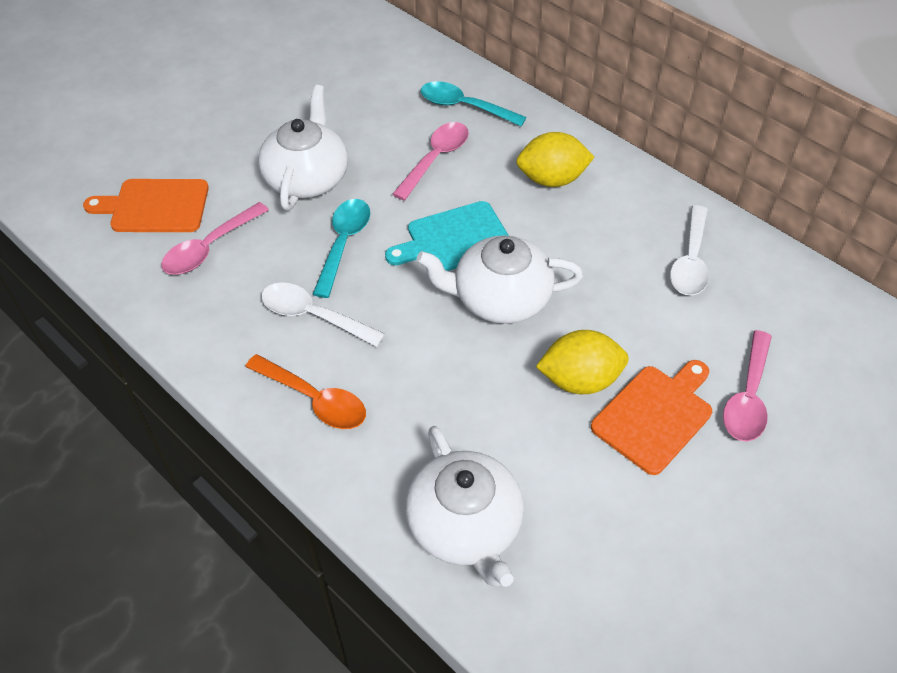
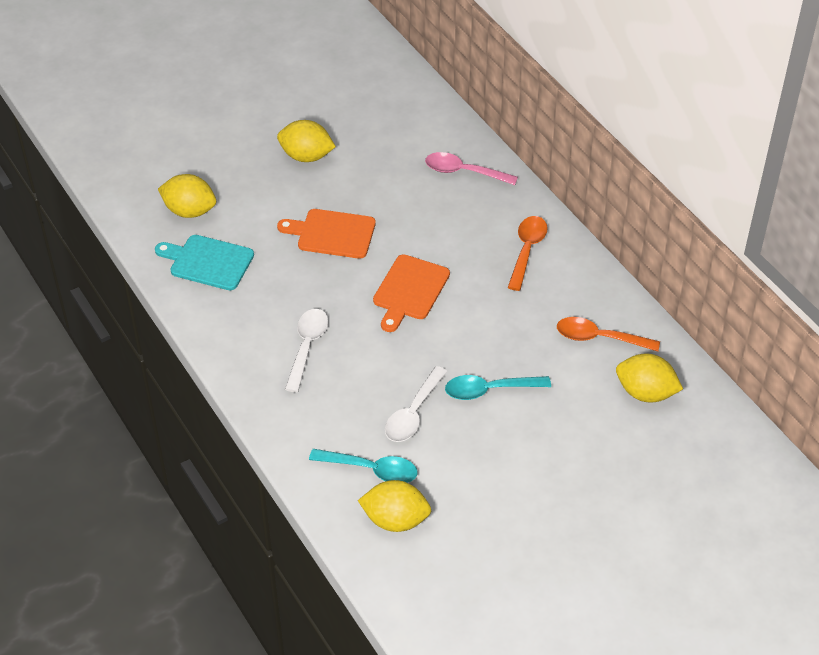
orange spoon: 1 -> 2
pink spoon: 3 -> 1
white teapot: 3 -> 0
yellow lemon: 2 -> 4

